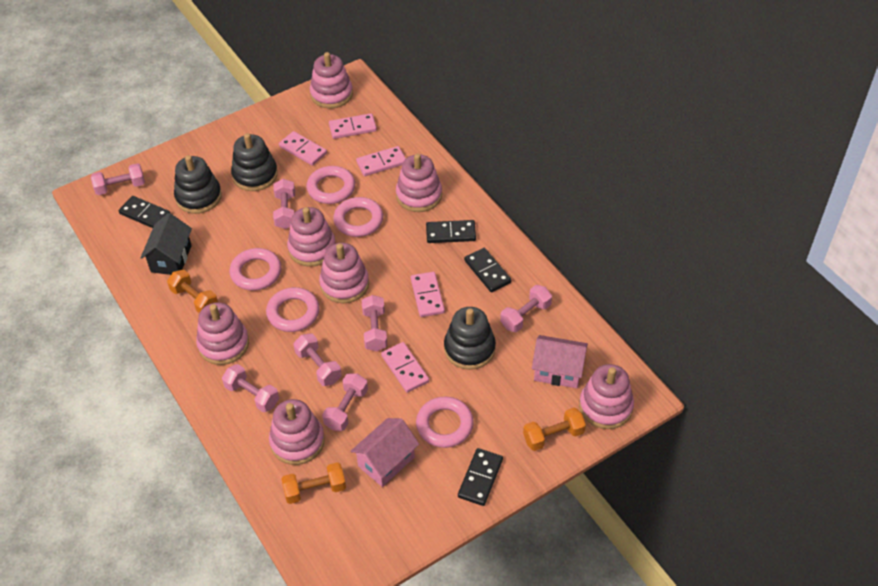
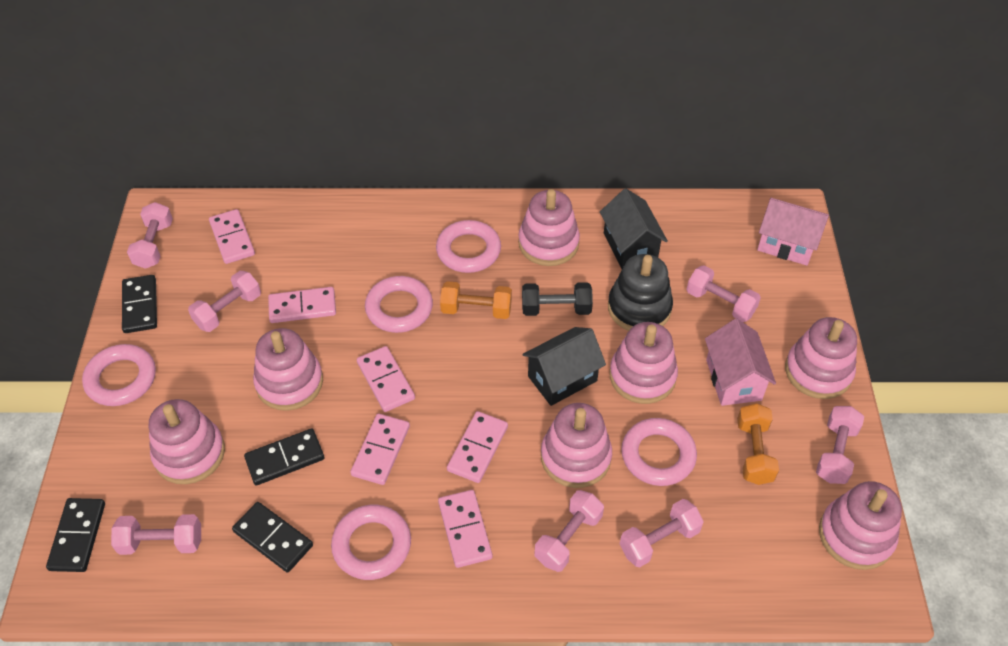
black dumbbell: 0 -> 1
black house: 1 -> 2
black stacking toy: 3 -> 1
orange dumbbell: 3 -> 2
pink domino: 5 -> 6

